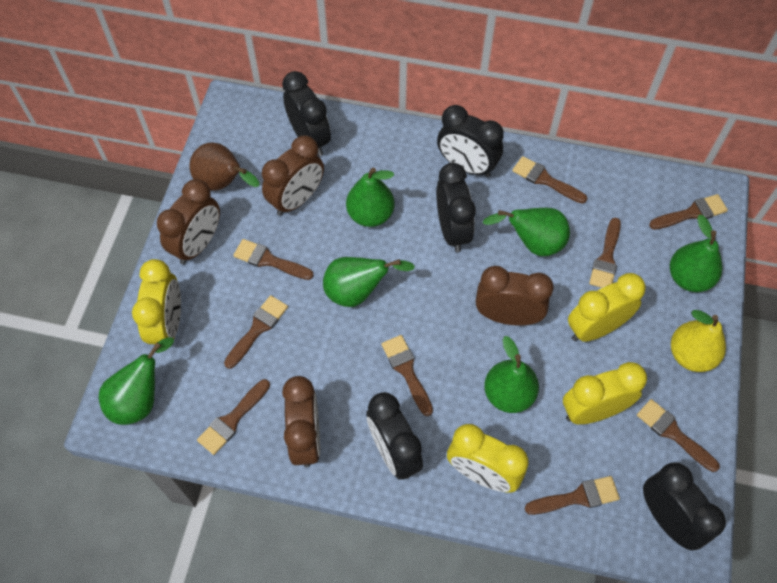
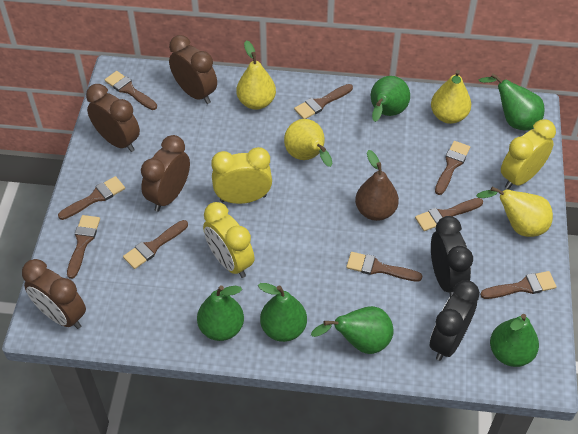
black clock: 5 -> 2
yellow clock: 4 -> 3
yellow pear: 1 -> 4

